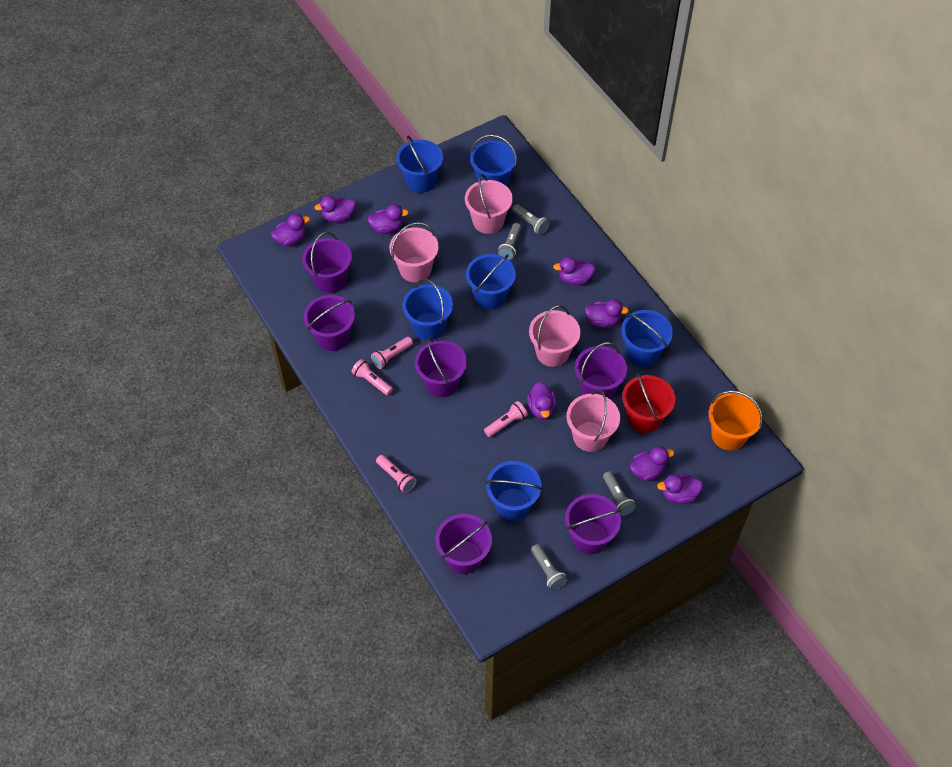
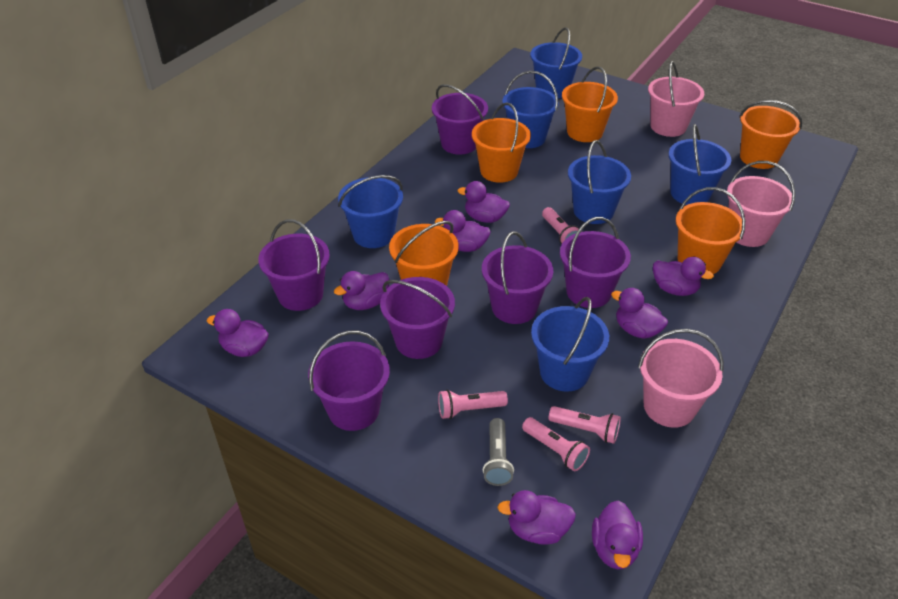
grey flashlight: 4 -> 1
orange bucket: 1 -> 5
pink bucket: 4 -> 3
red bucket: 1 -> 0

